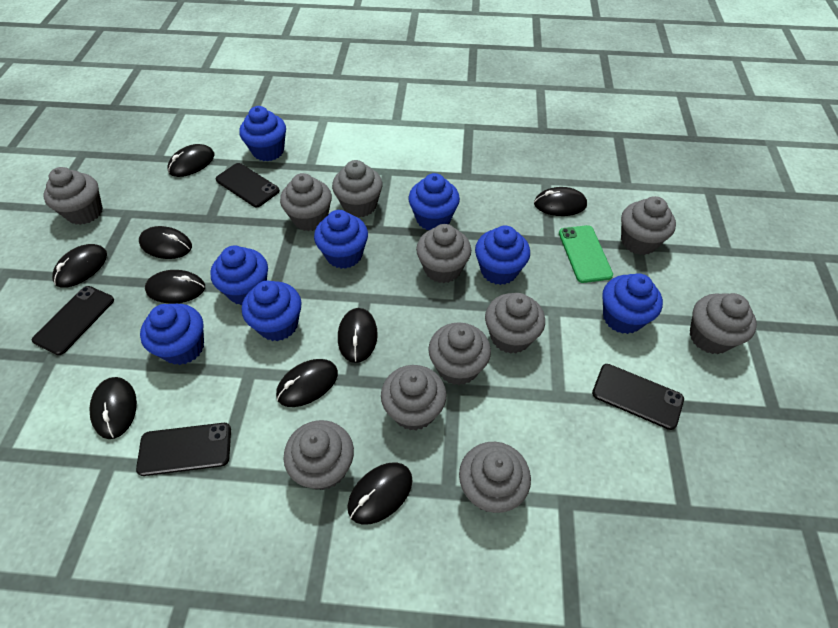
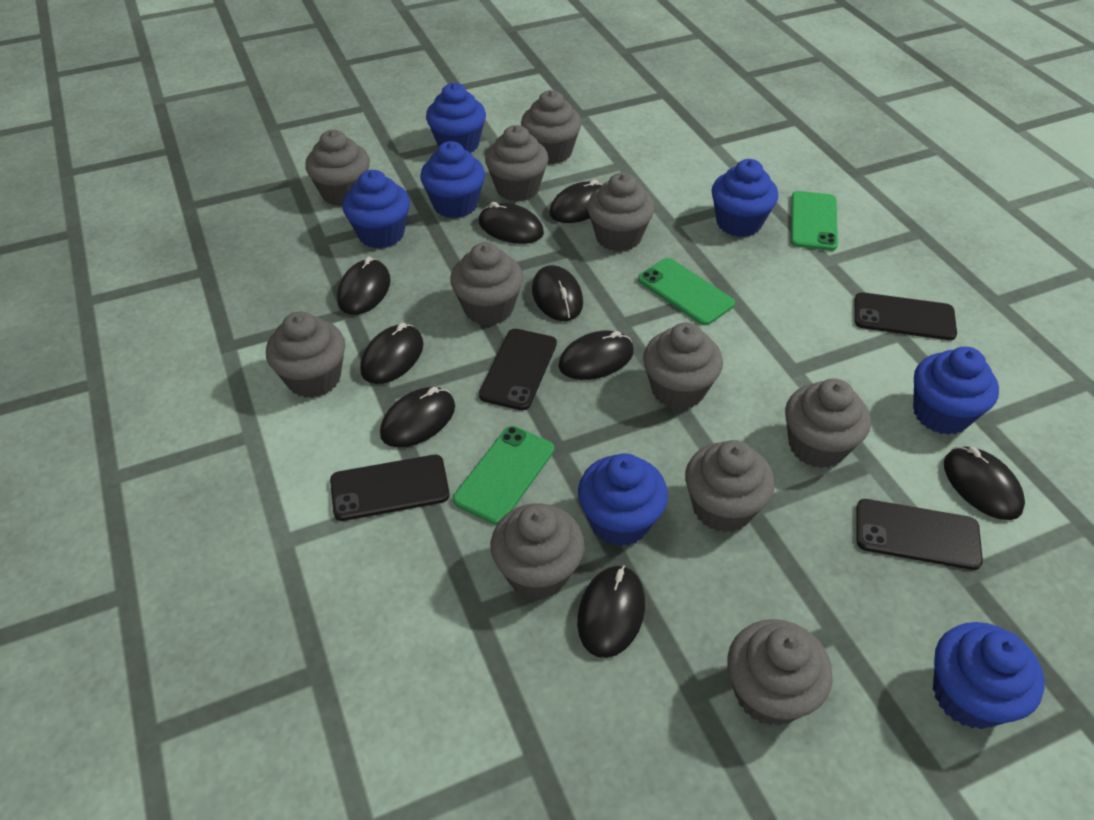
blue cupcake: 8 -> 7
green phone: 1 -> 3

